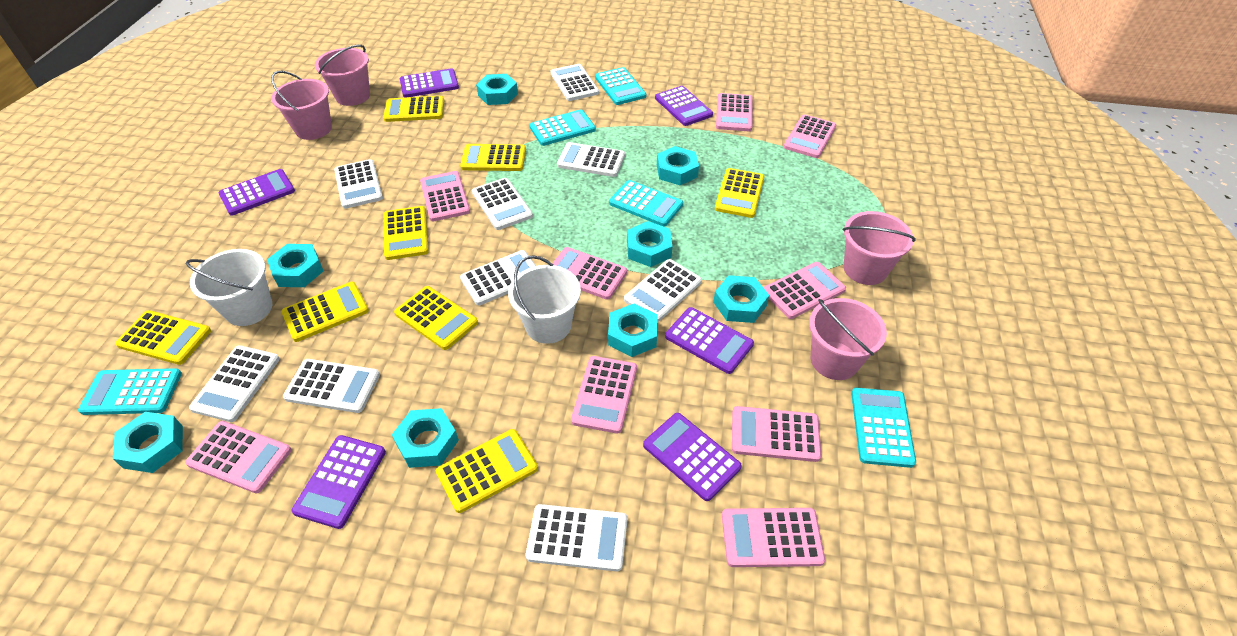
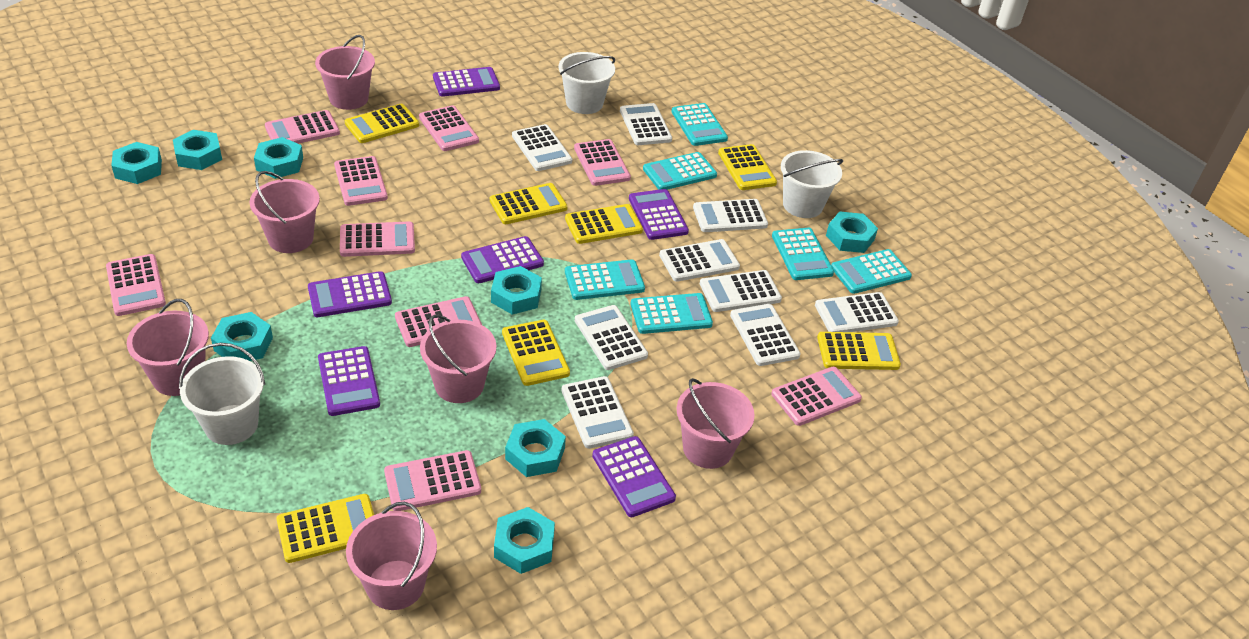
pink bucket: 4 -> 6
turquoise calculator: 5 -> 6
white bucket: 2 -> 3
yellow calculator: 8 -> 7

